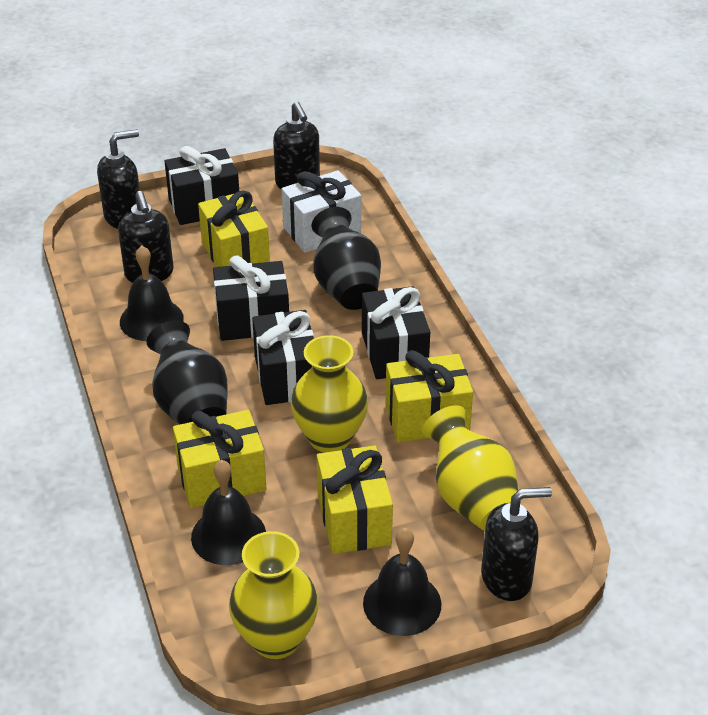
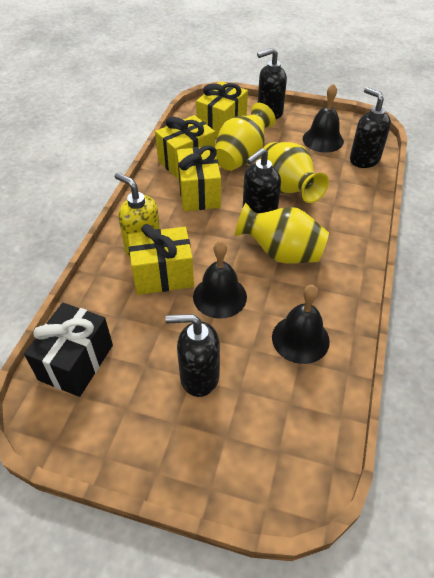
black gift: 4 -> 1
black vase: 2 -> 0
white gift: 1 -> 0
yellow soap dispenser: 0 -> 1

